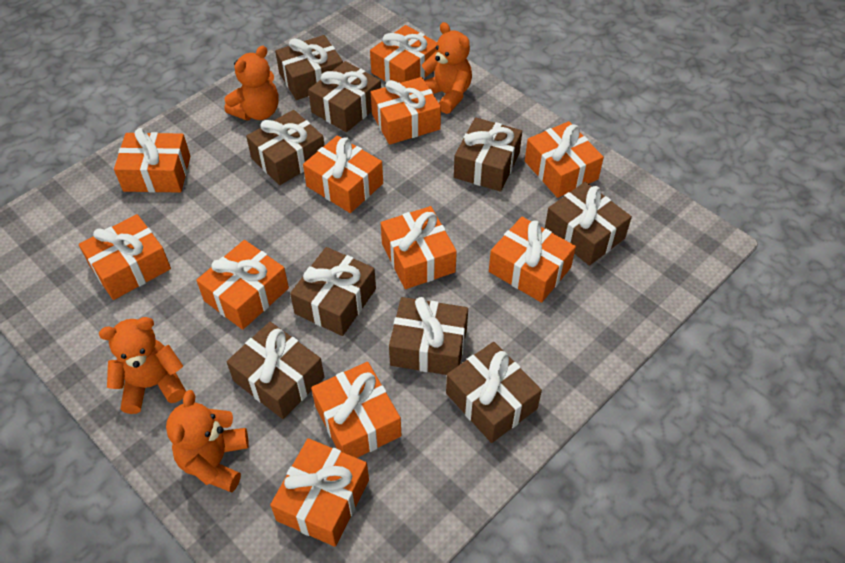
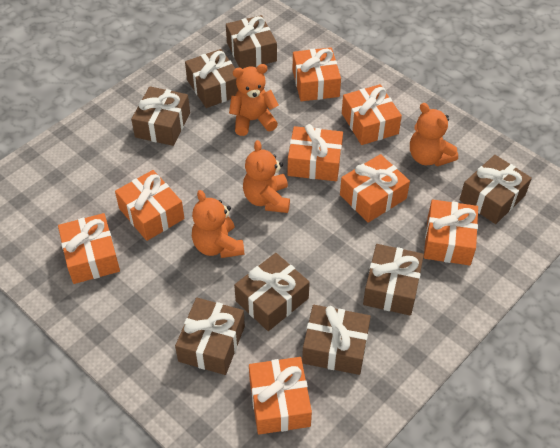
brown gift: 9 -> 8
orange gift: 11 -> 8

